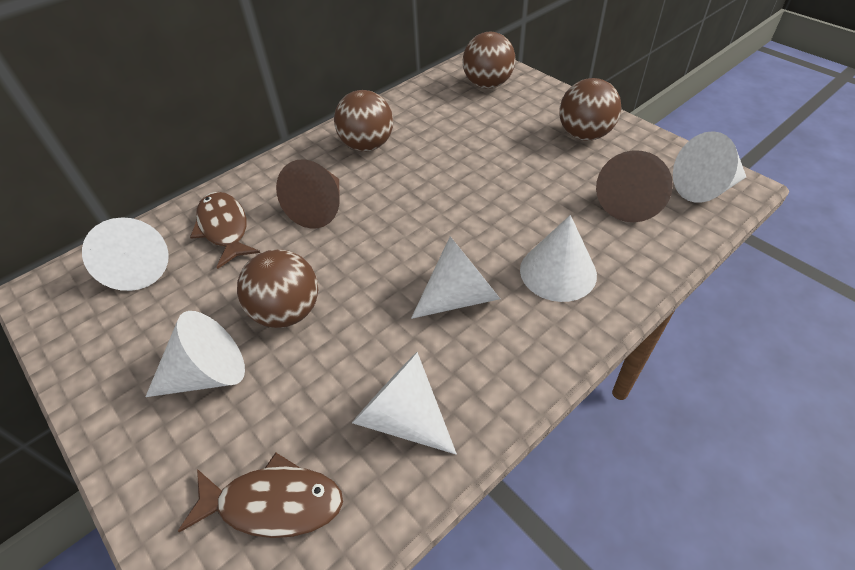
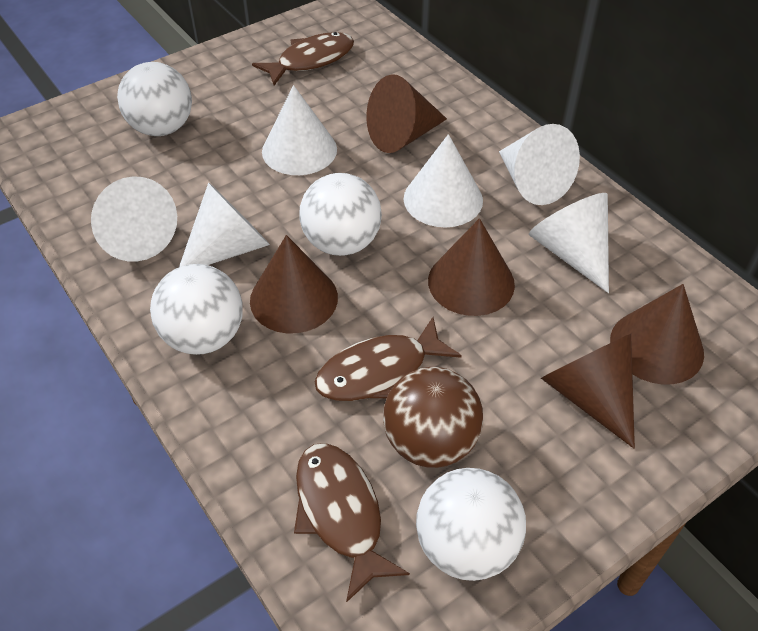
brown ball: 4 -> 1
brown cone: 2 -> 5
brown fish: 2 -> 3
white ball: 0 -> 4

